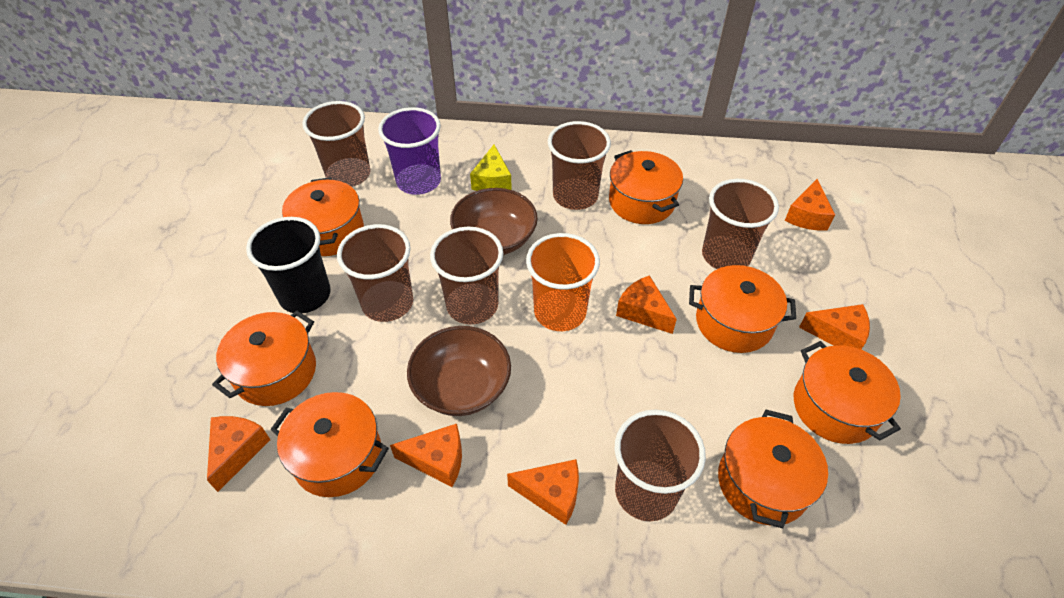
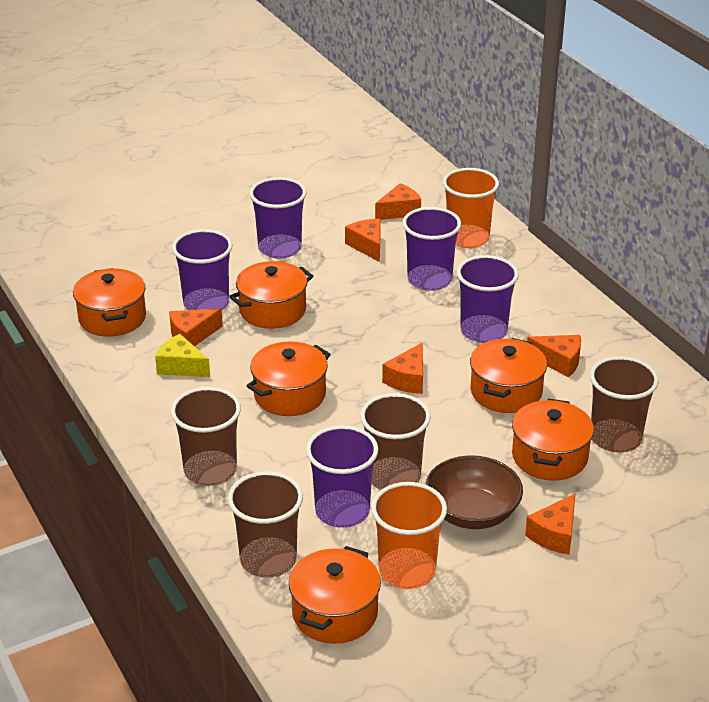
black cup: 1 -> 0
brown bowl: 2 -> 1
brown cup: 6 -> 4
orange cup: 1 -> 2
orange pot: 7 -> 6
purple cup: 1 -> 5

